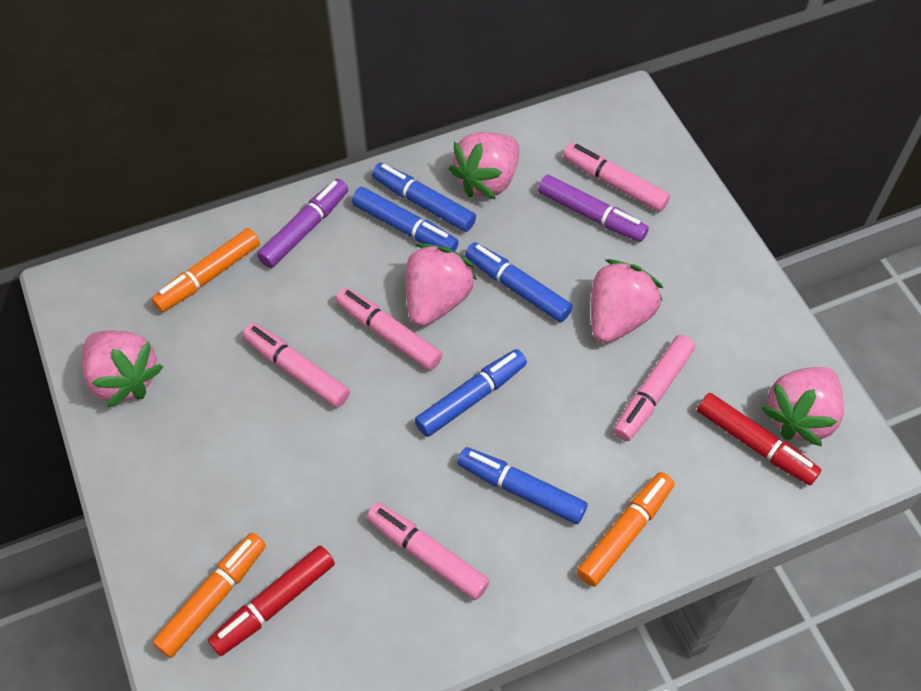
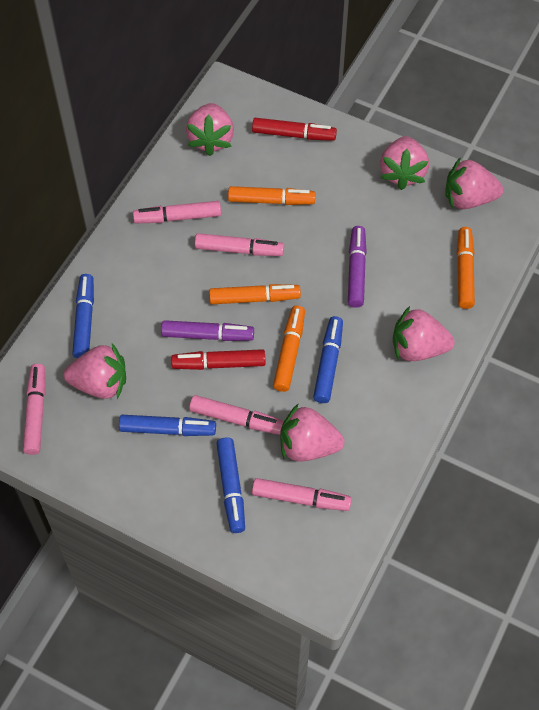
blue marker: 5 -> 4
orange marker: 3 -> 4
pink strawberry: 5 -> 6

